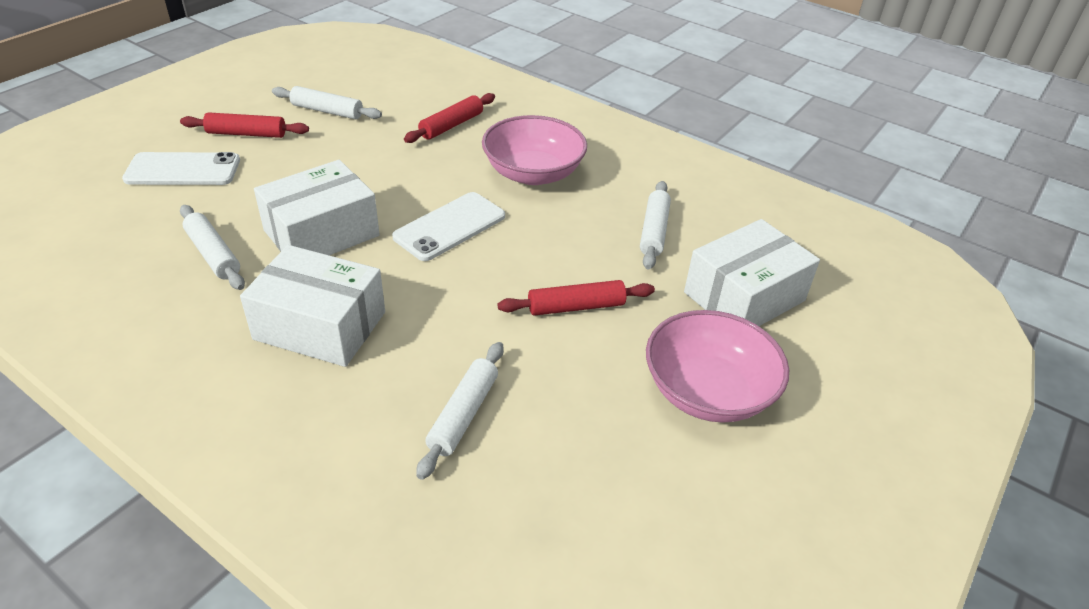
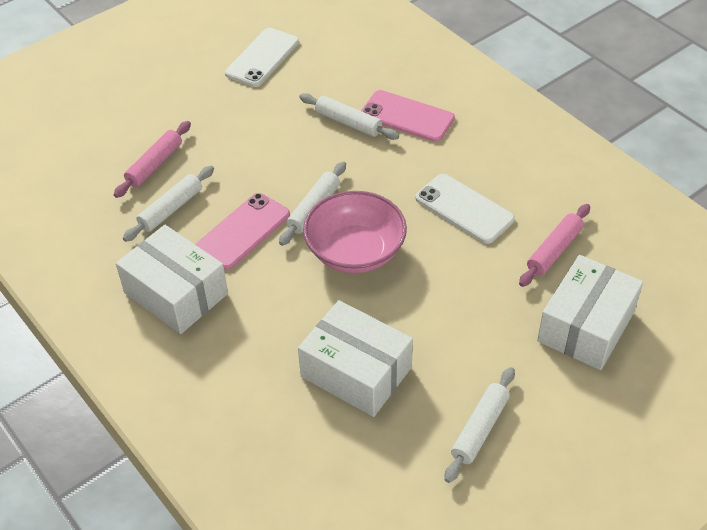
pink bowl: 2 -> 1
pink phone: 0 -> 2
pink rolling pin: 0 -> 2
red rolling pin: 3 -> 0

